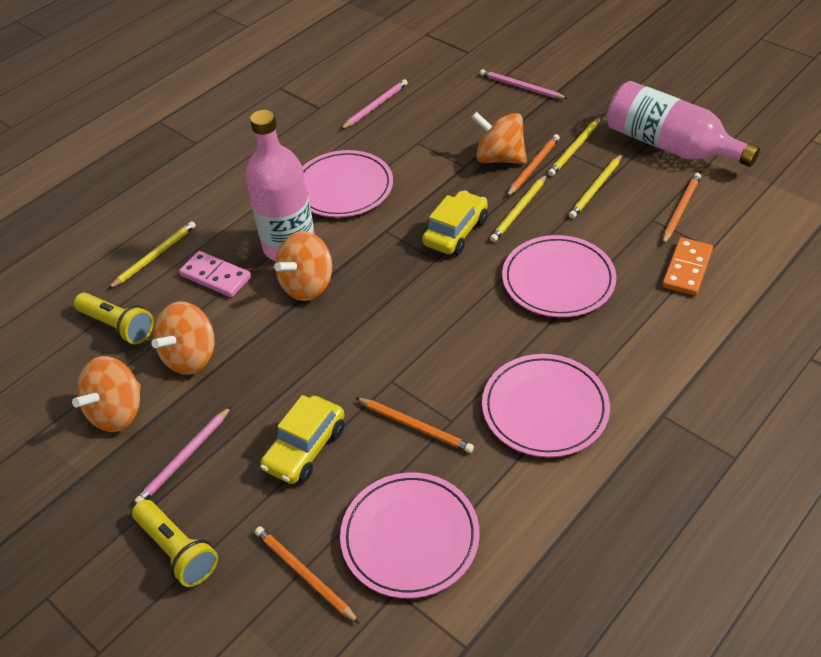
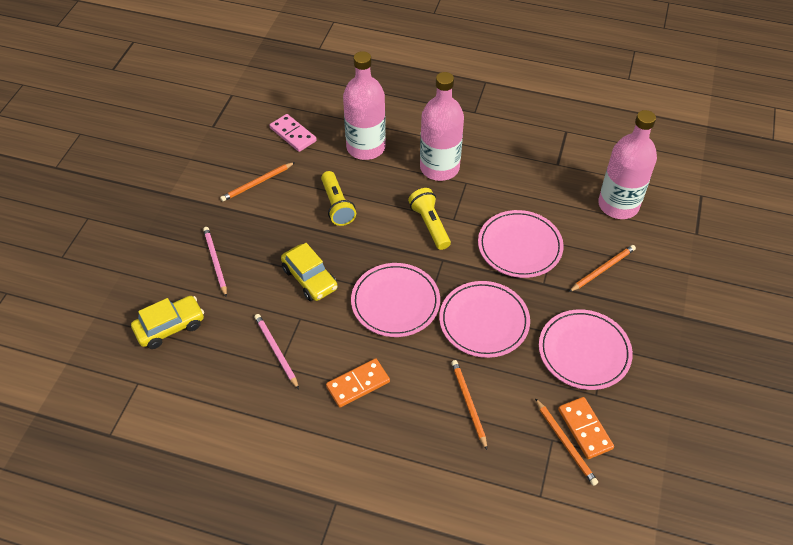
orange domino: 1 -> 2
orange spinning top: 4 -> 0
pink bottle: 2 -> 3
pink pencil: 3 -> 2
yellow pencil: 4 -> 0

